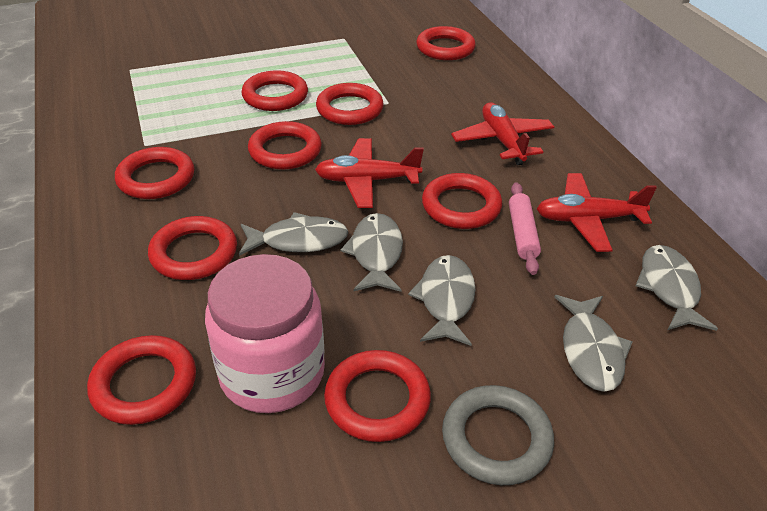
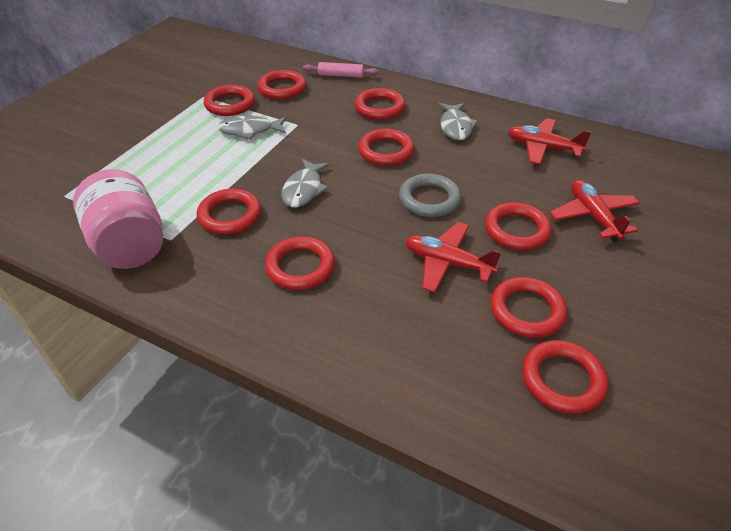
grey fish: 5 -> 3

